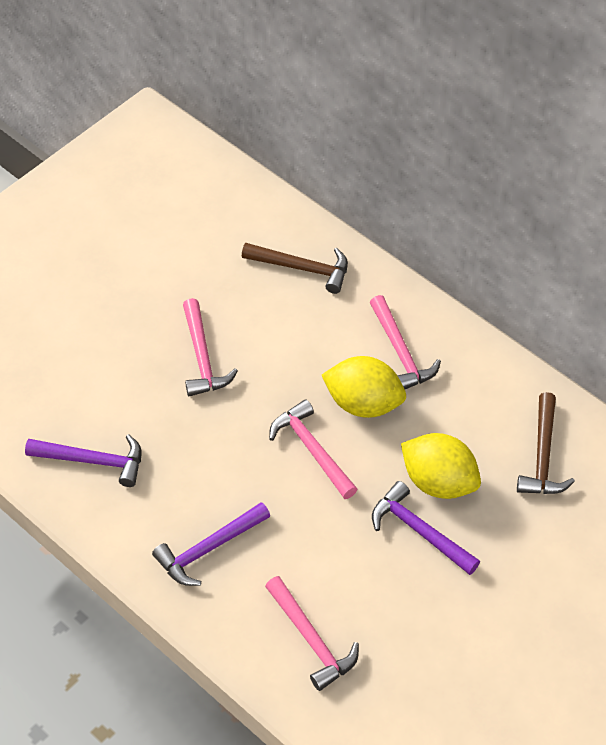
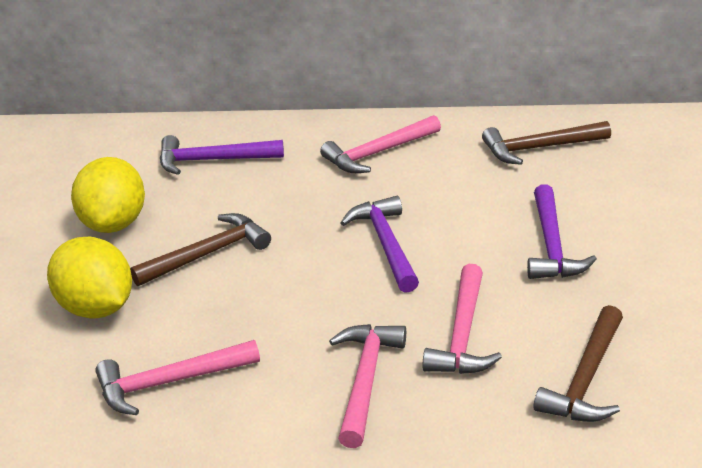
brown hammer: 2 -> 3

